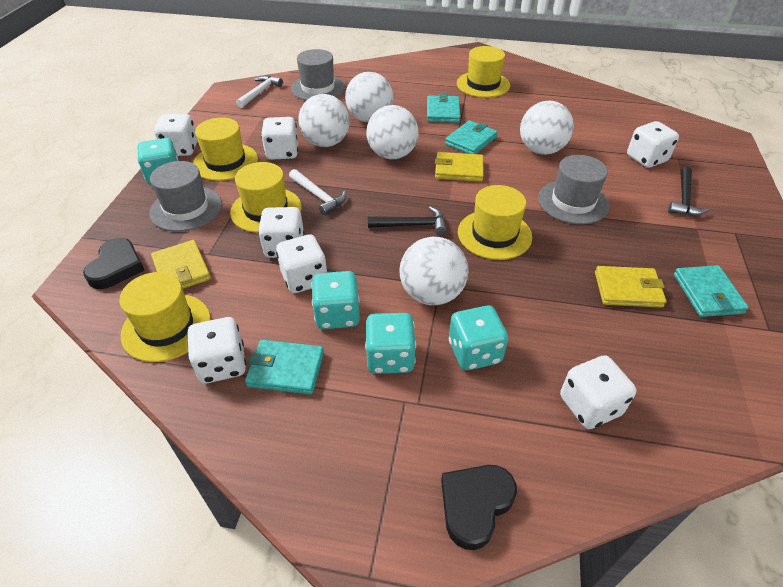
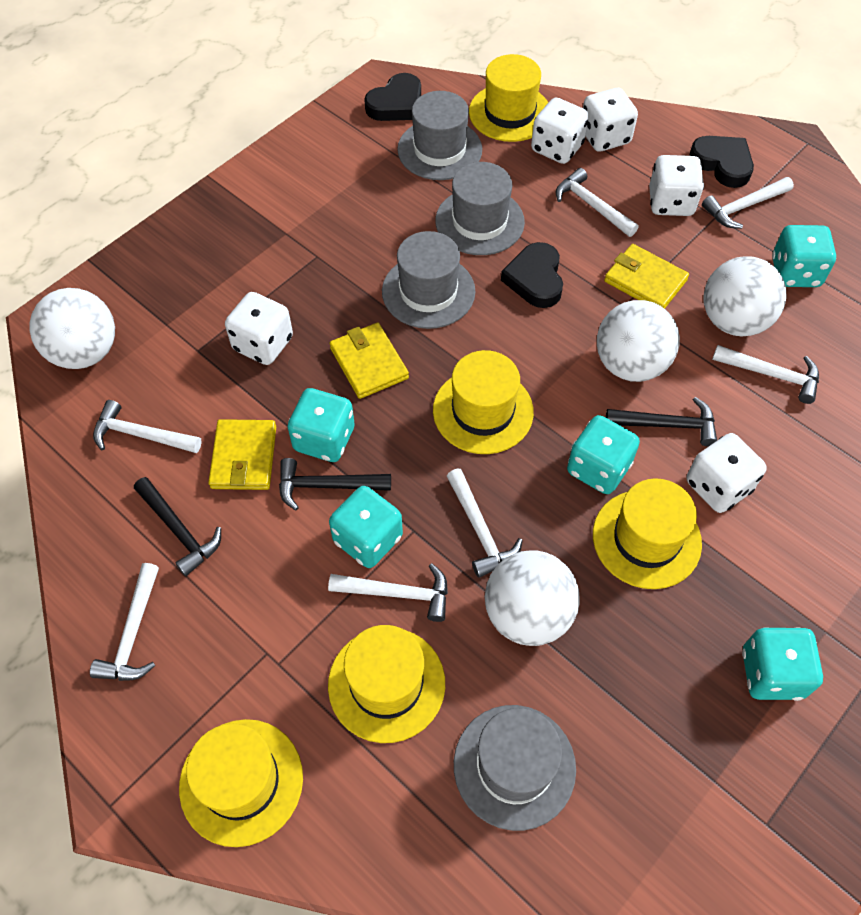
black hammer: 2 -> 3
black heart: 2 -> 3
grey hat: 3 -> 4
turquoise dice: 4 -> 5
turquoise wallet: 4 -> 0
white ball: 5 -> 4
white dice: 7 -> 5
white hammer: 2 -> 7

